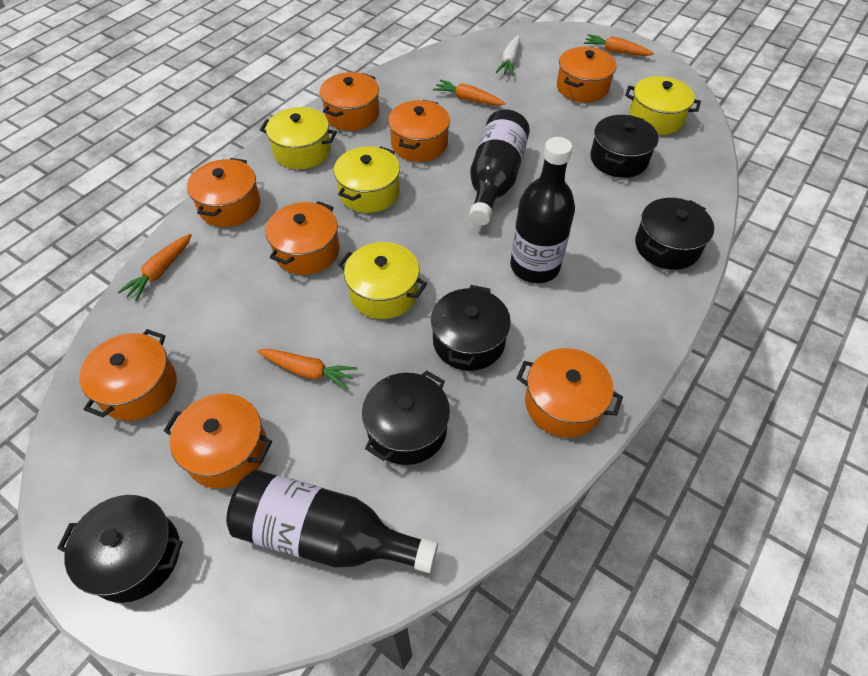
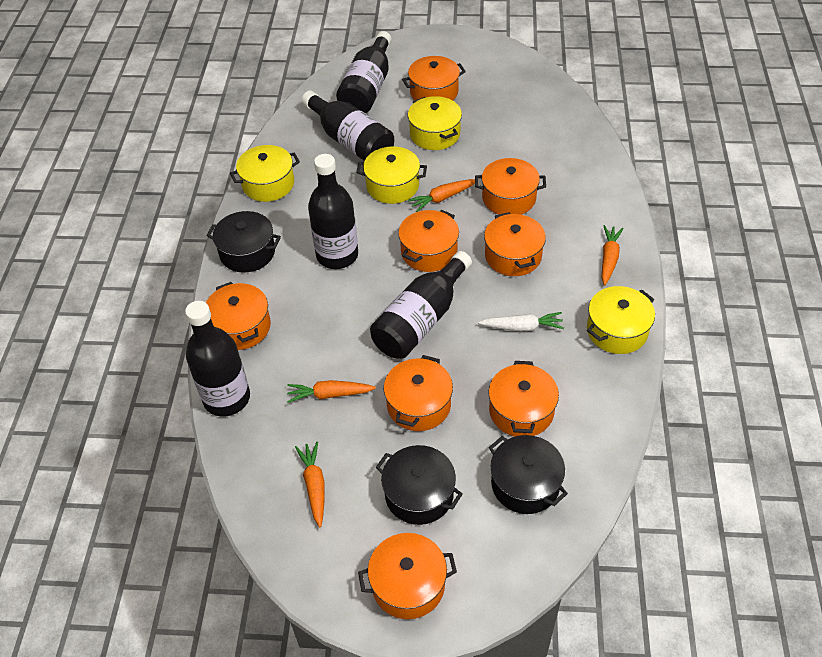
black bottle: 3 -> 5
black pot: 5 -> 3

